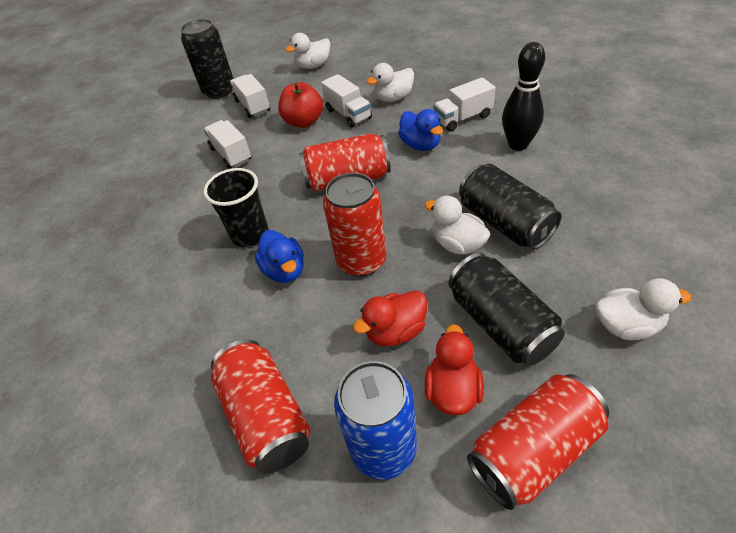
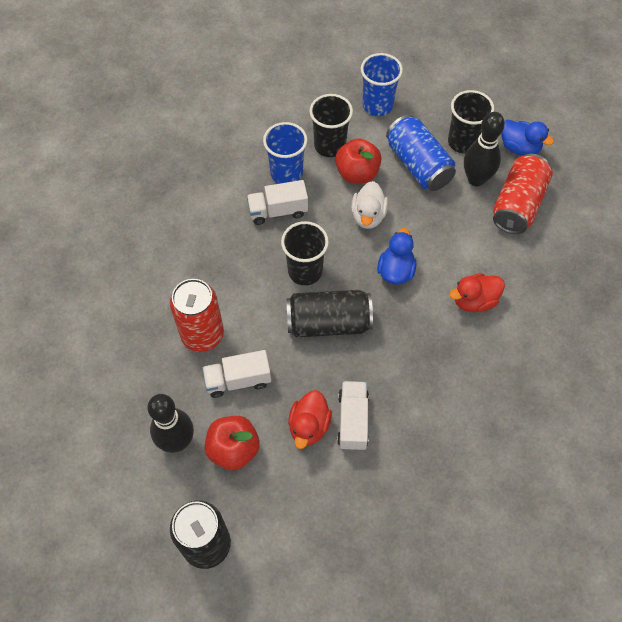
black bowling pin: 1 -> 2
black can: 3 -> 2
black cup: 1 -> 3
blue cup: 0 -> 2
red apple: 1 -> 2
red can: 4 -> 2
white duck: 4 -> 1
white truck: 4 -> 3

